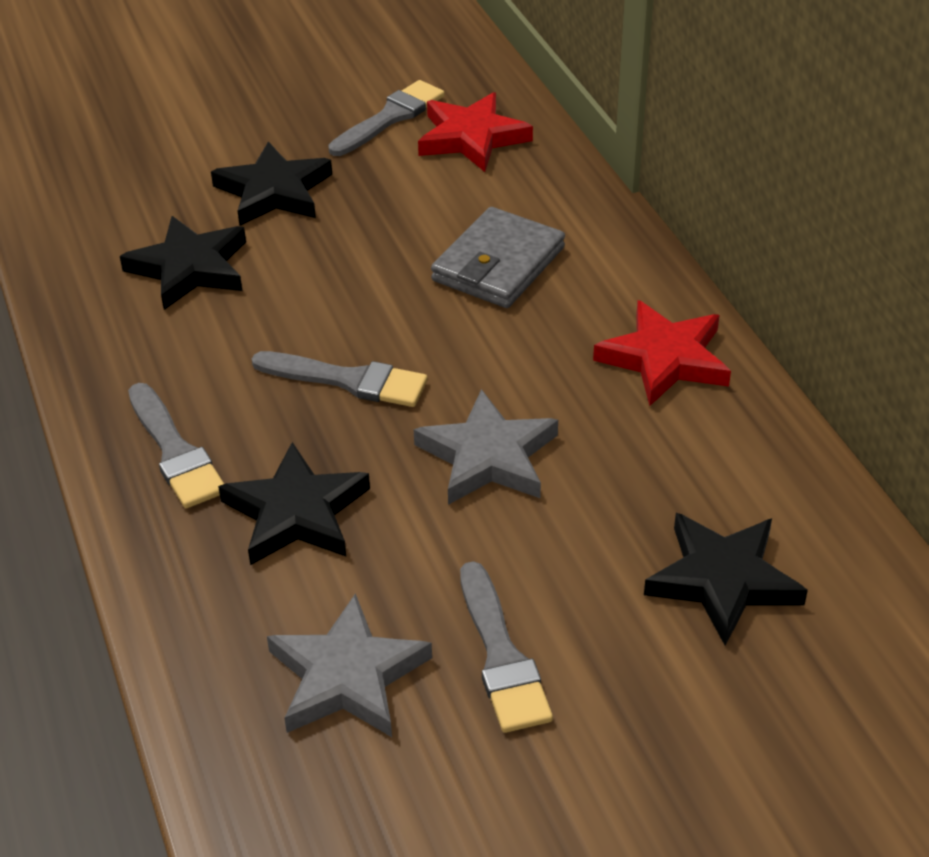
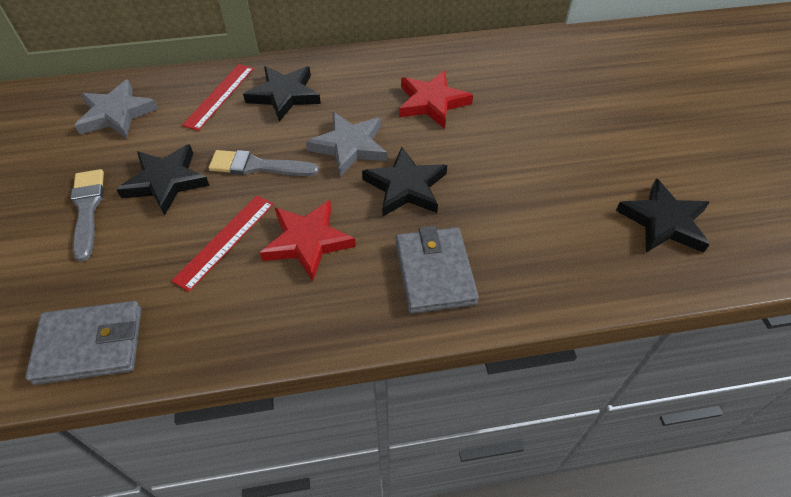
grey brush: 4 -> 2
grey wallet: 1 -> 2
red ruler: 0 -> 2

